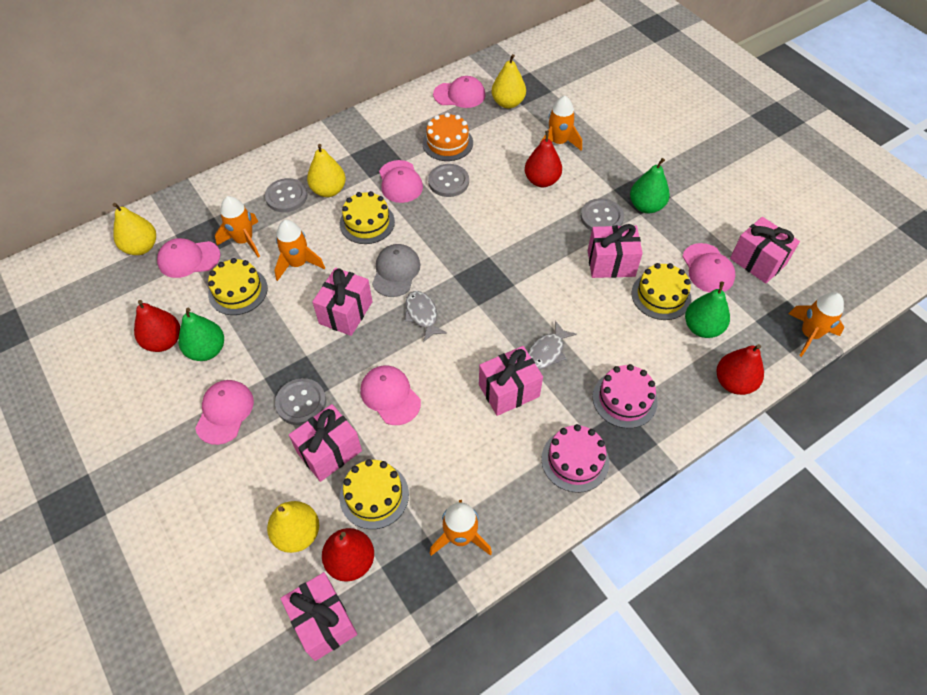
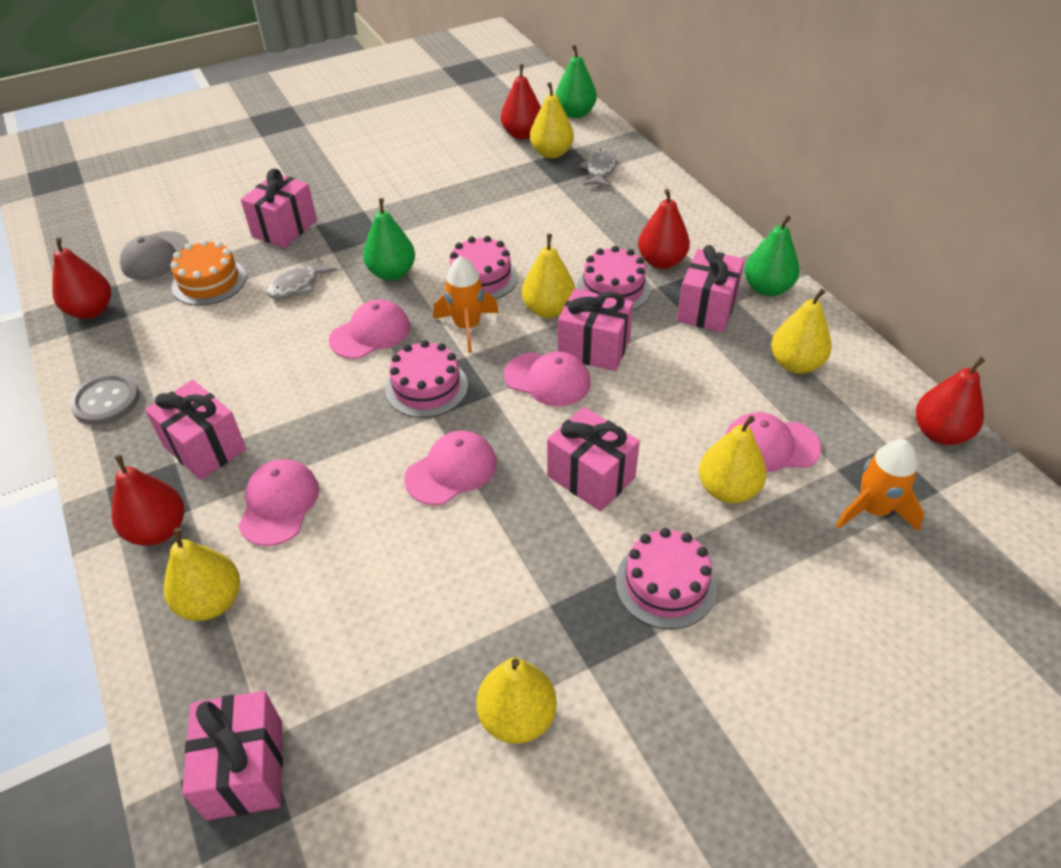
grey button: 4 -> 1
orange rocket: 5 -> 2
pink cake: 2 -> 4
pink cap: 6 -> 5
red pear: 4 -> 5
yellow cake: 4 -> 0
yellow pear: 4 -> 6

